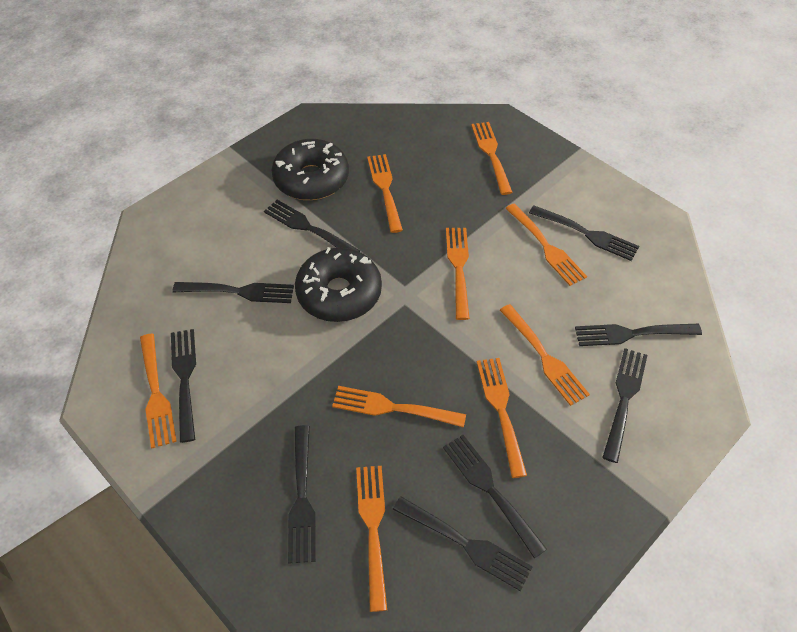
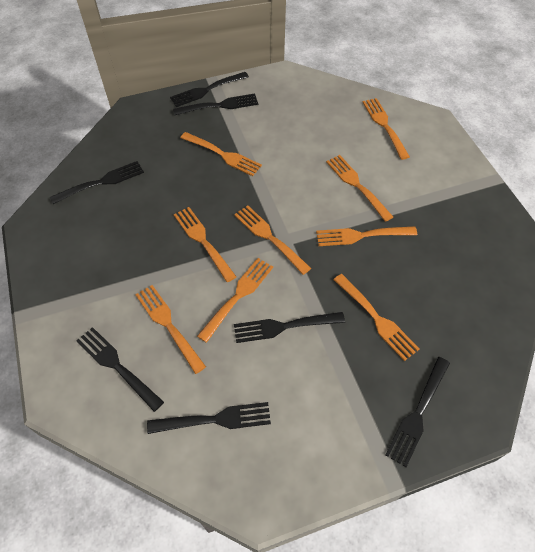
black donut: 2 -> 0
black fork: 9 -> 7

